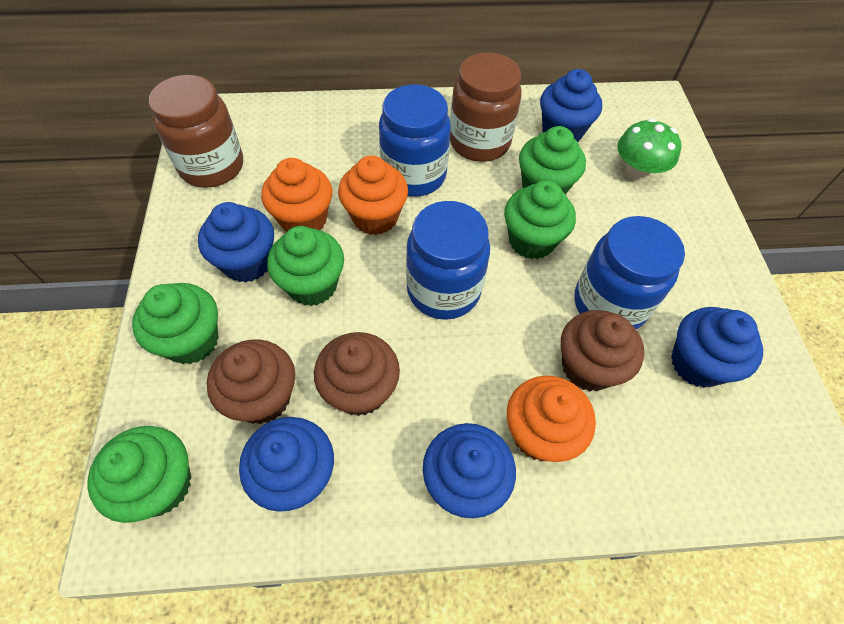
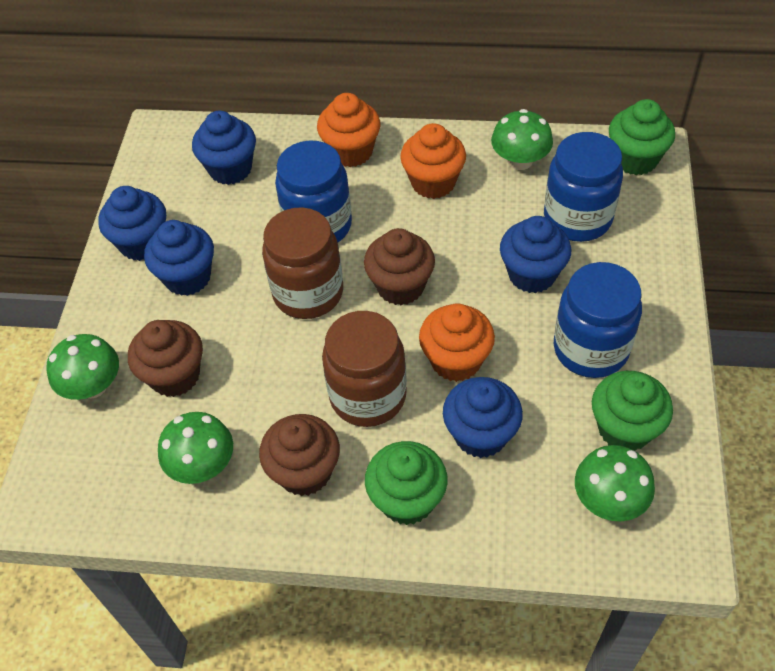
green cupcake: 5 -> 3
green mushroom: 1 -> 4

